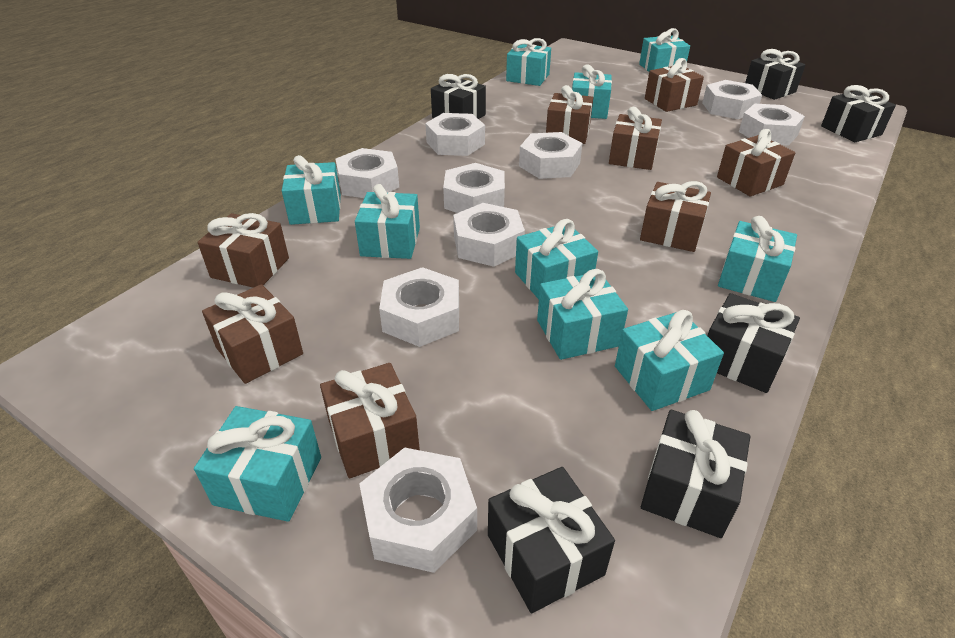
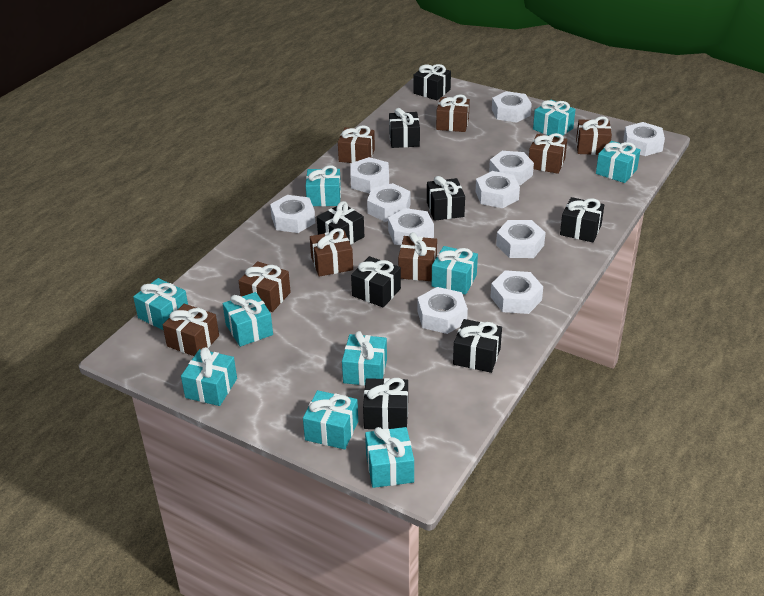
black gift: 6 -> 8
white nut: 9 -> 11

